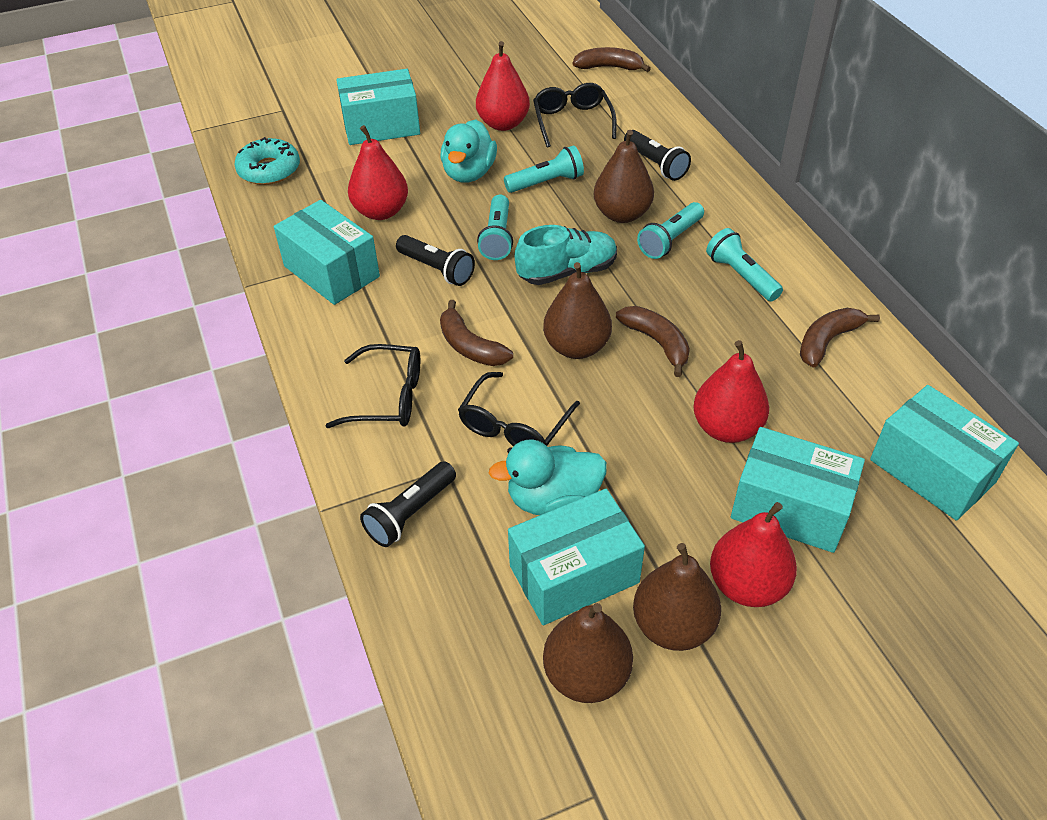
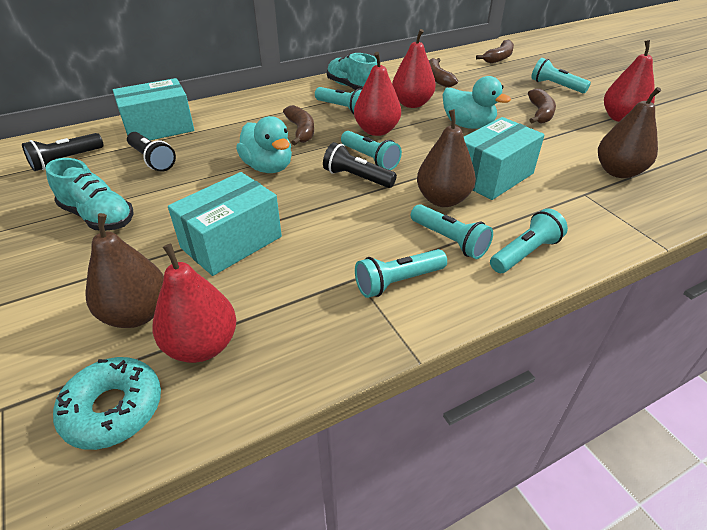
black glasses: 3 -> 0
brown pear: 4 -> 3
turquoise box: 5 -> 3
turquoise flashlight: 4 -> 6
turquoise shoe: 1 -> 2

